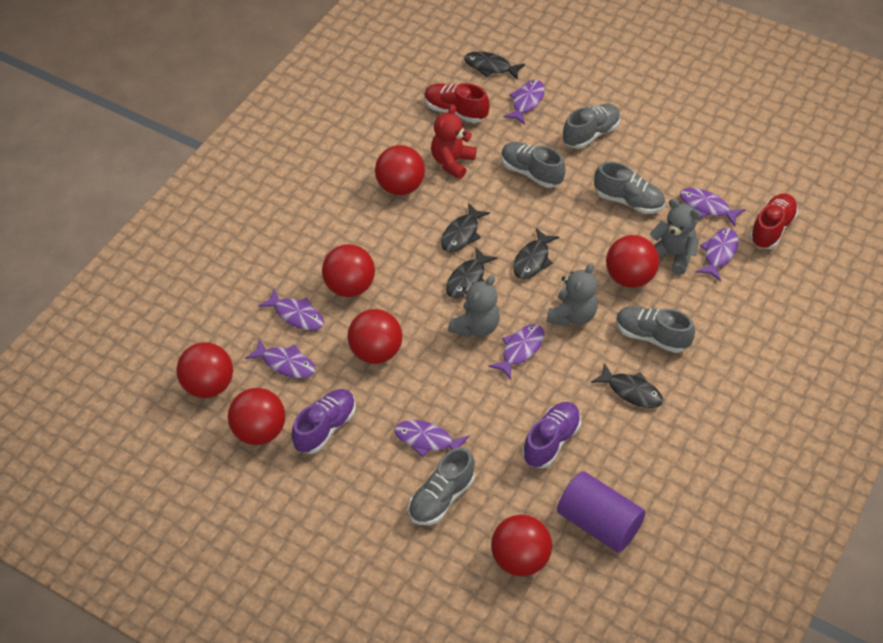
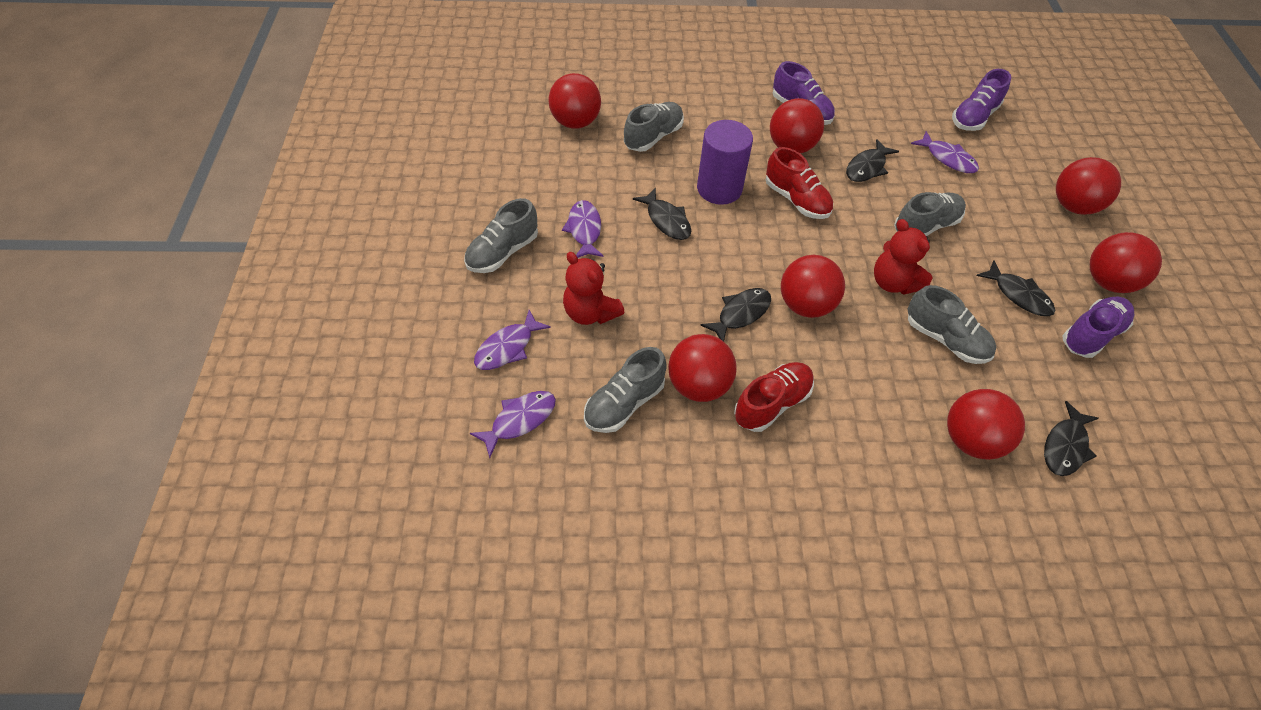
grey teddy bear: 3 -> 0
purple fish: 7 -> 4
purple shoe: 2 -> 3
red teddy bear: 1 -> 2

